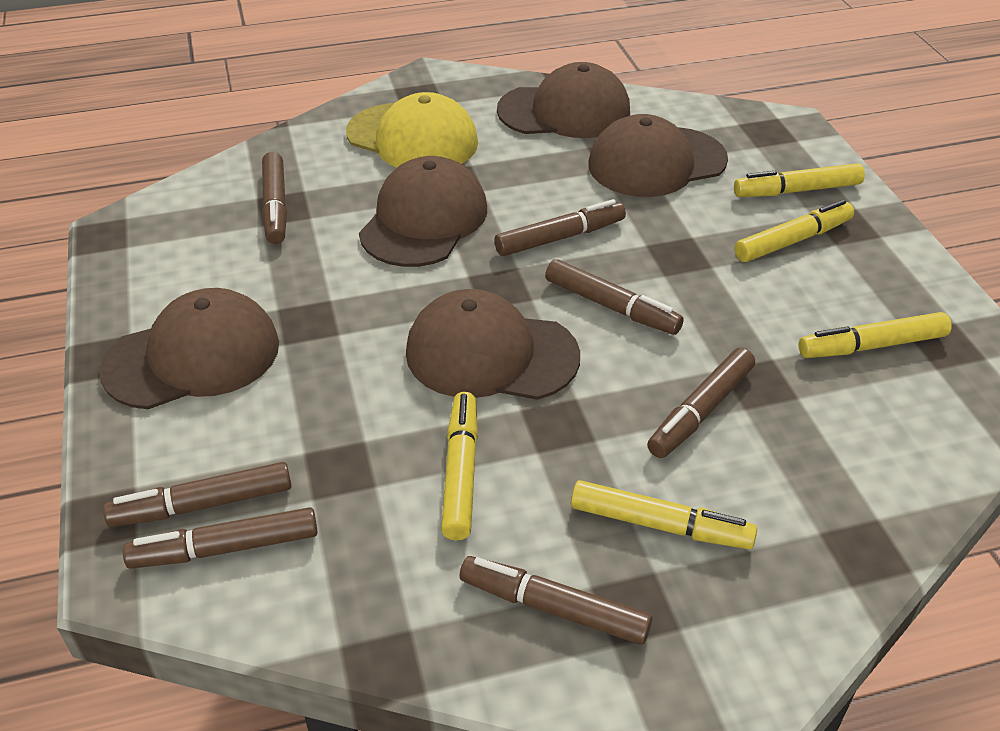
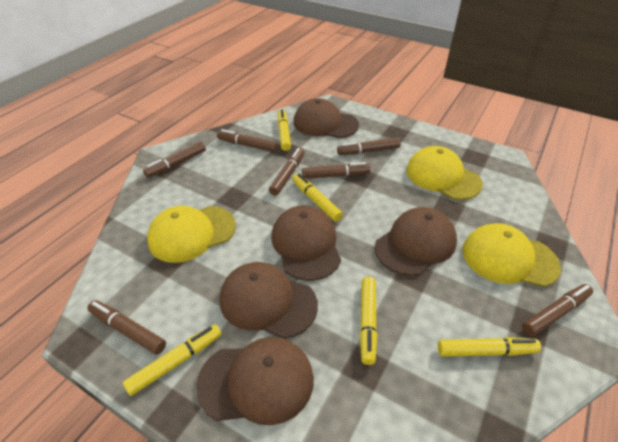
yellow cap: 1 -> 3

